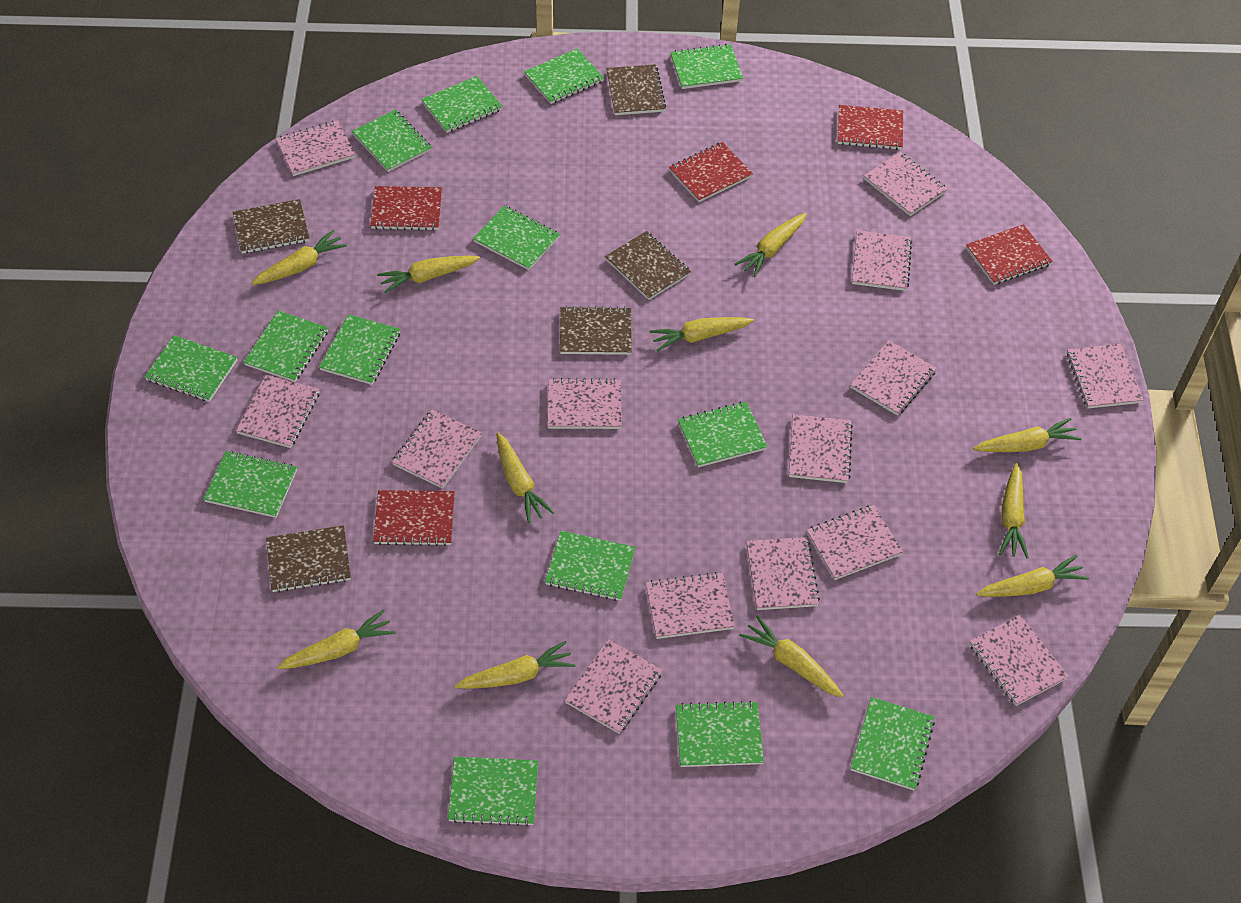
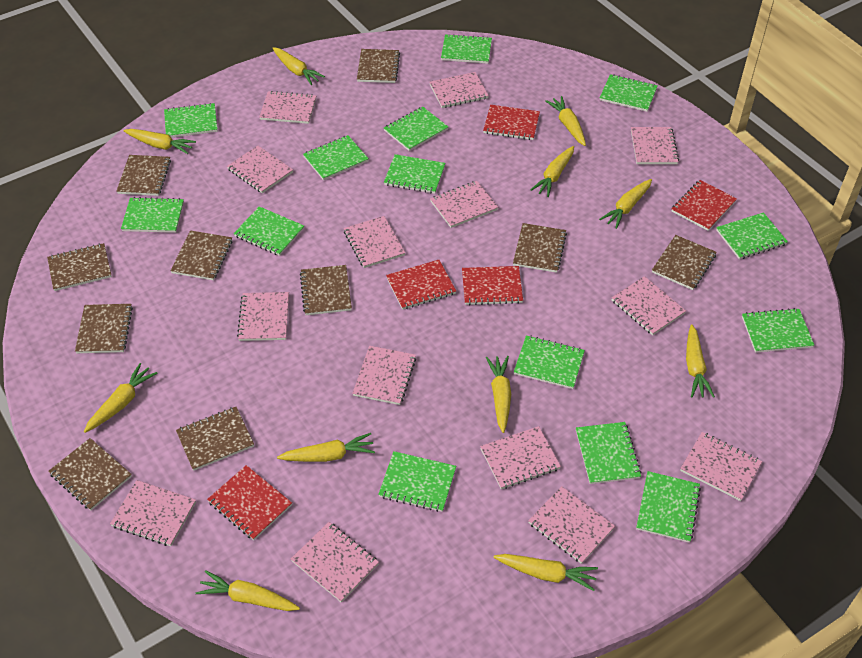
brown notebook: 5 -> 10

